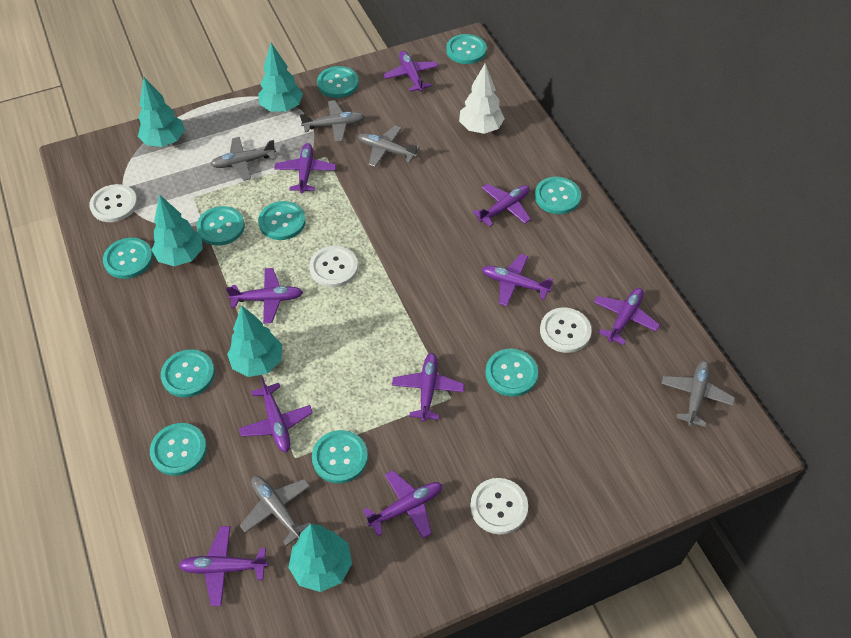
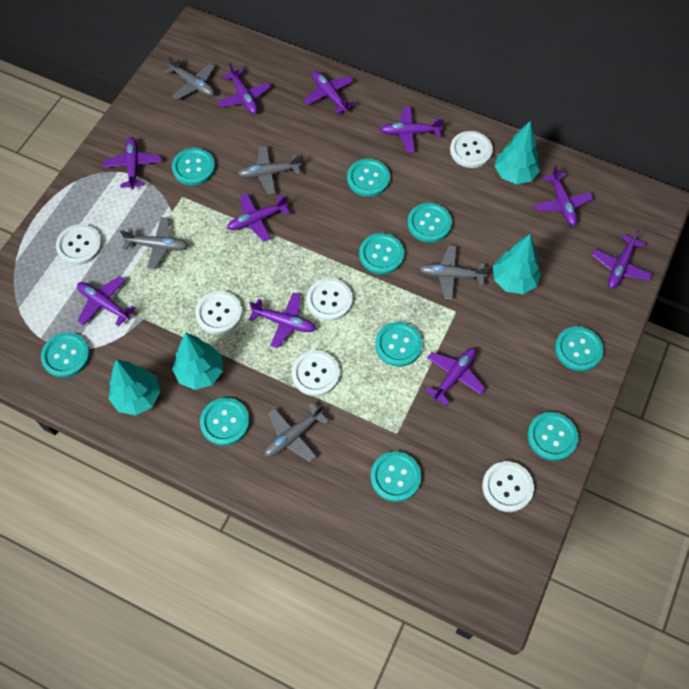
turquoise tree: 5 -> 4
white button: 4 -> 6
white tree: 1 -> 0

